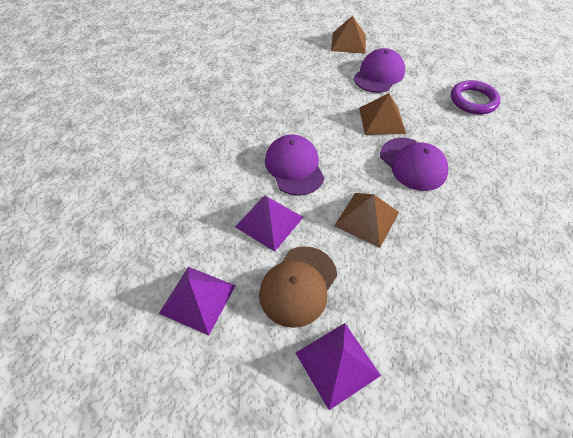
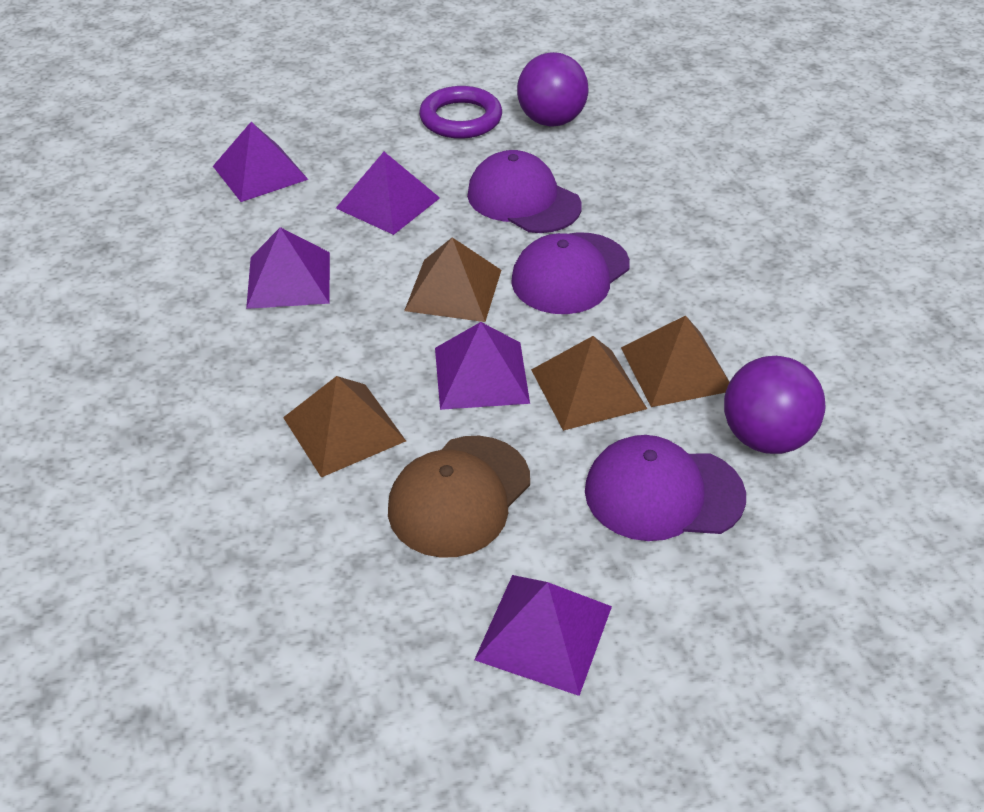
brown pyramid: 3 -> 4
purple ball: 0 -> 2
purple pyramid: 3 -> 5

